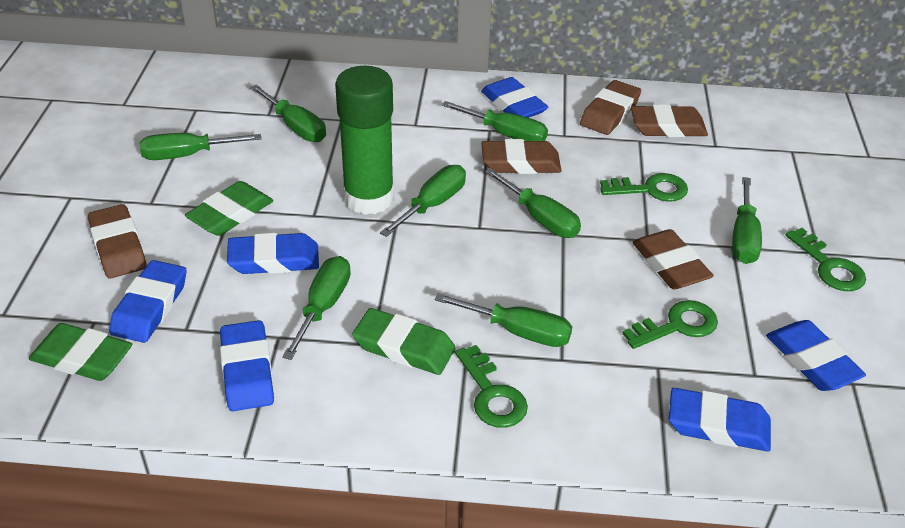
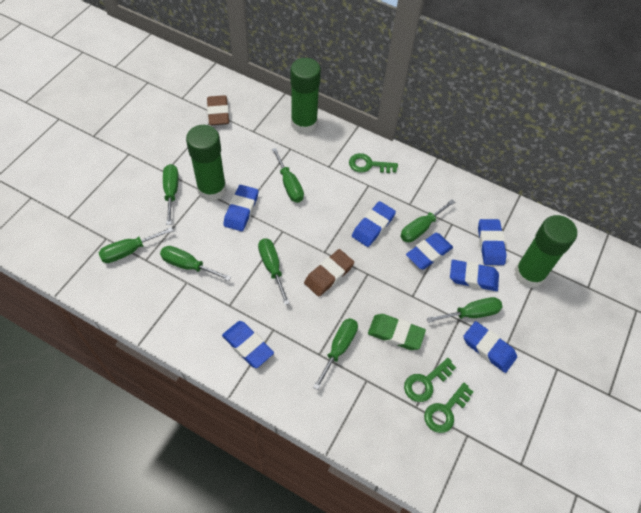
blue eraser: 6 -> 7
brown eraser: 5 -> 2
green eraser: 3 -> 1
green glue stick: 1 -> 3
green key: 4 -> 3

